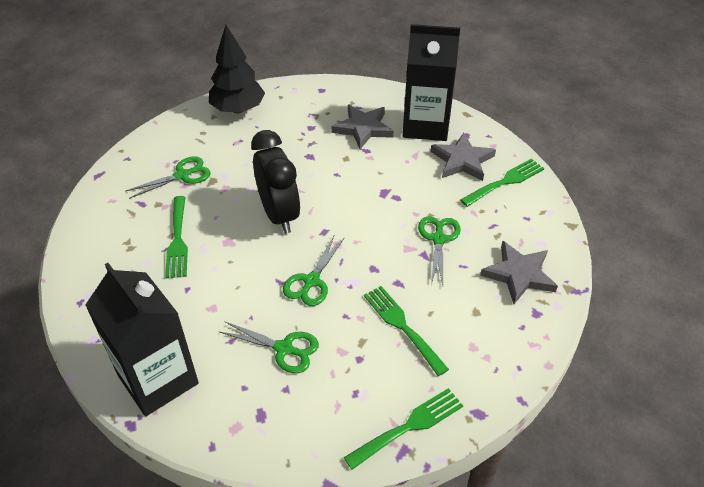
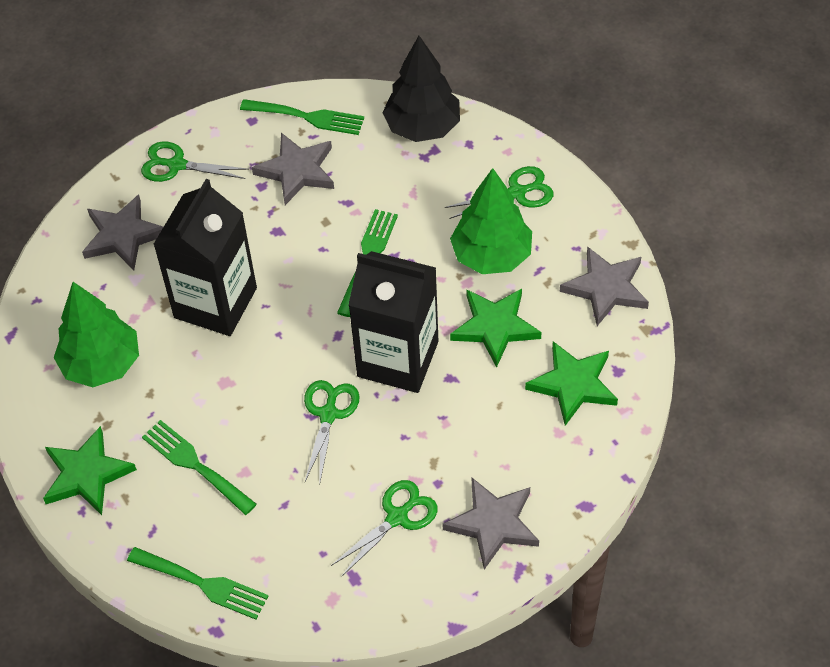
black clock: 1 -> 0
green star: 0 -> 3
green tree: 0 -> 2
grey star: 3 -> 4

